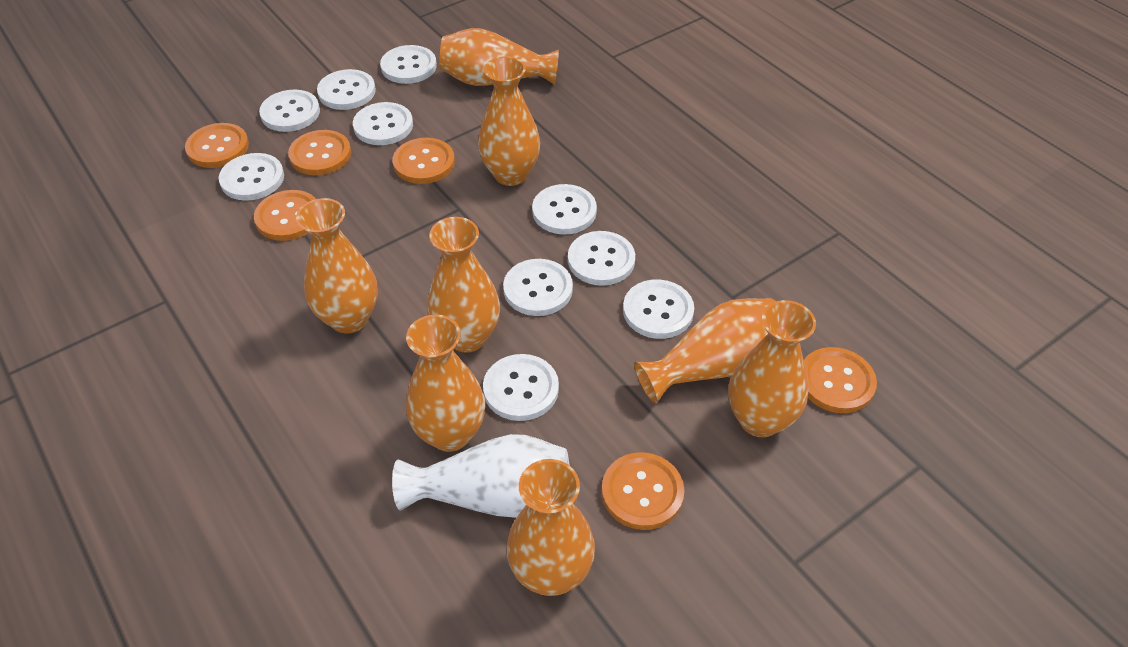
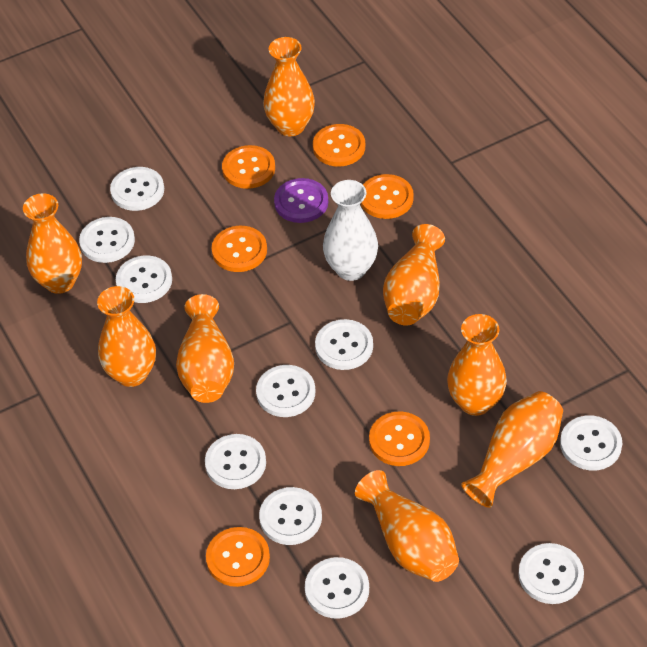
purple button: 0 -> 1

